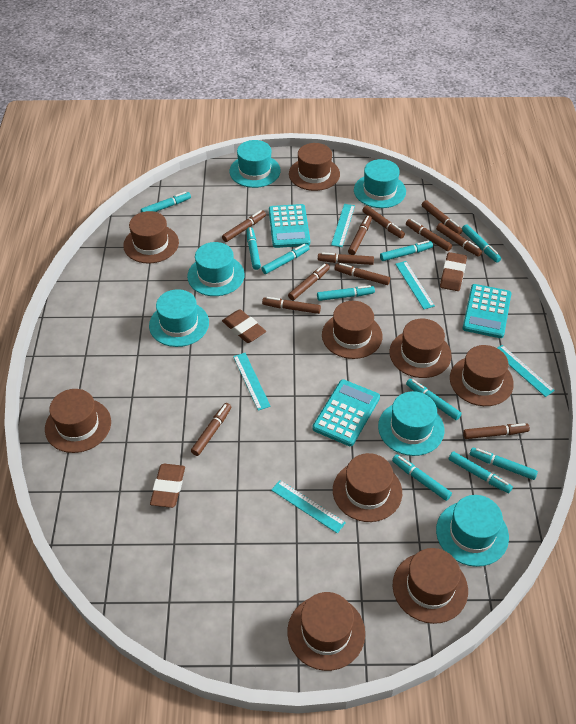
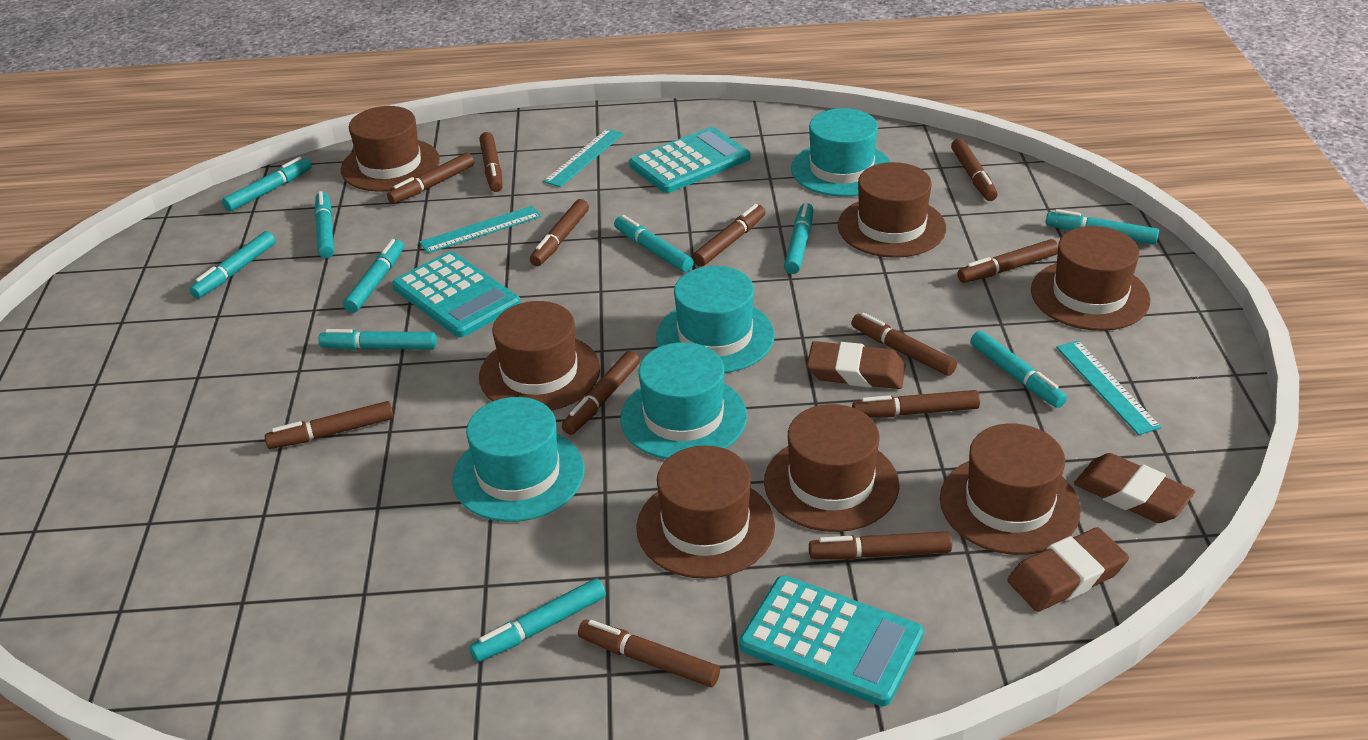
brown hat: 9 -> 7
turquoise hat: 6 -> 4
turquoise ruler: 5 -> 3

